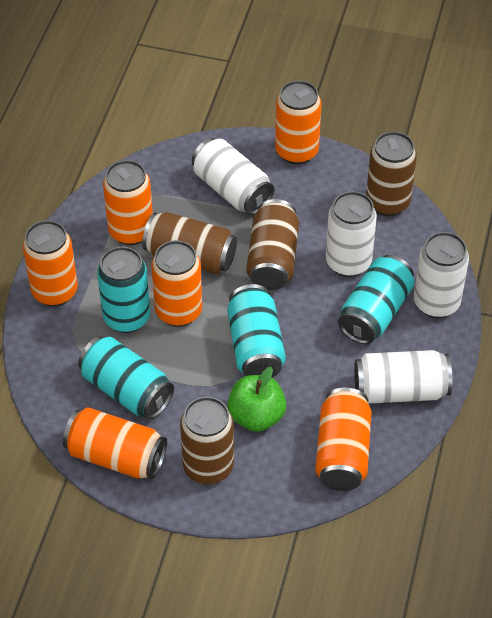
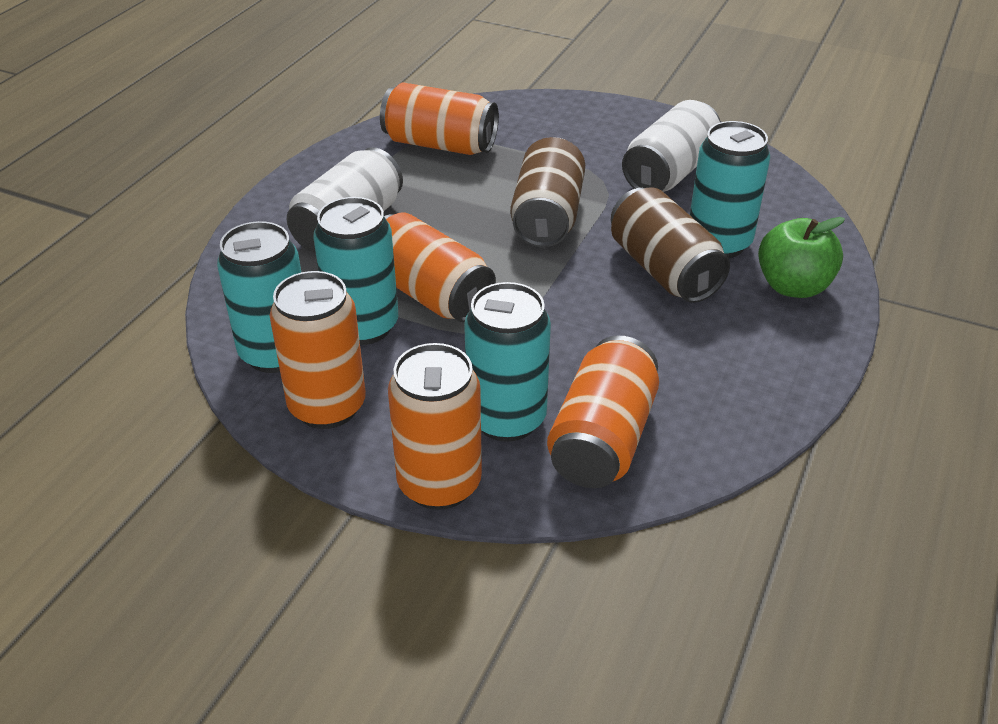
brown can: 4 -> 2
orange can: 6 -> 5
white can: 4 -> 2

